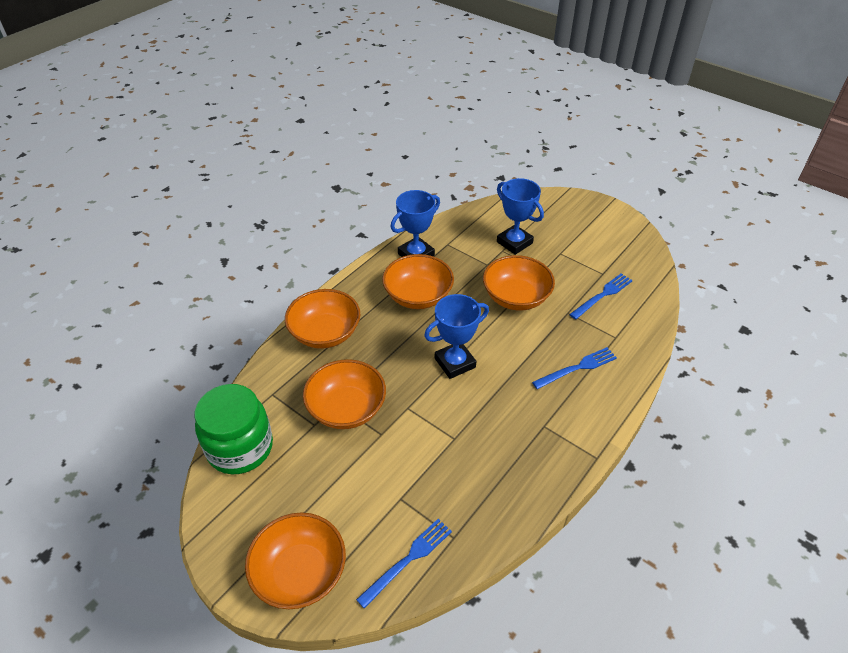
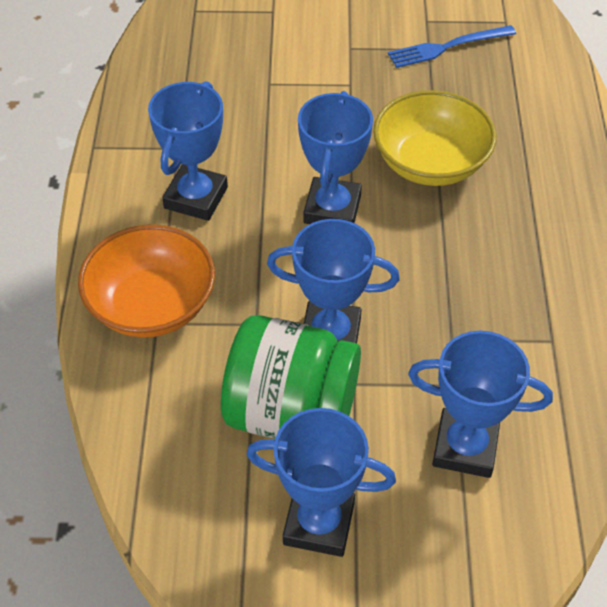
blue fork: 3 -> 1
blue trophy: 3 -> 5
orange bowl: 5 -> 1
yellow bowl: 0 -> 1

